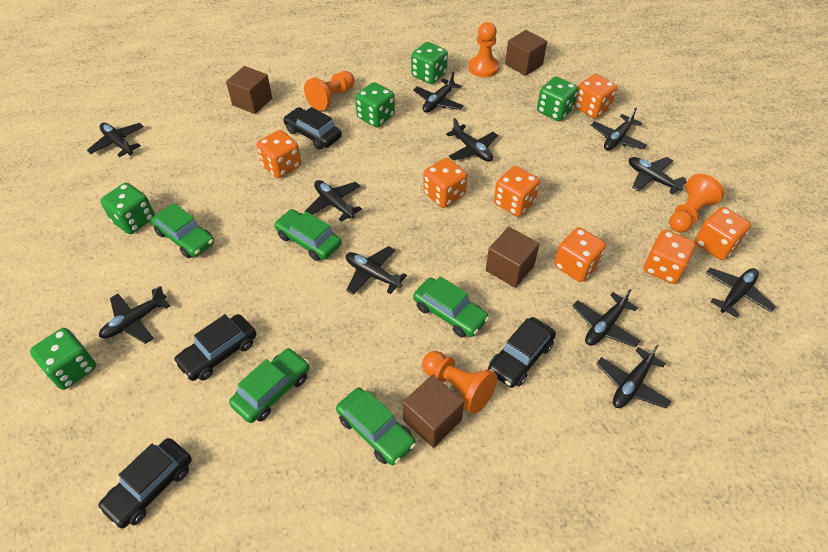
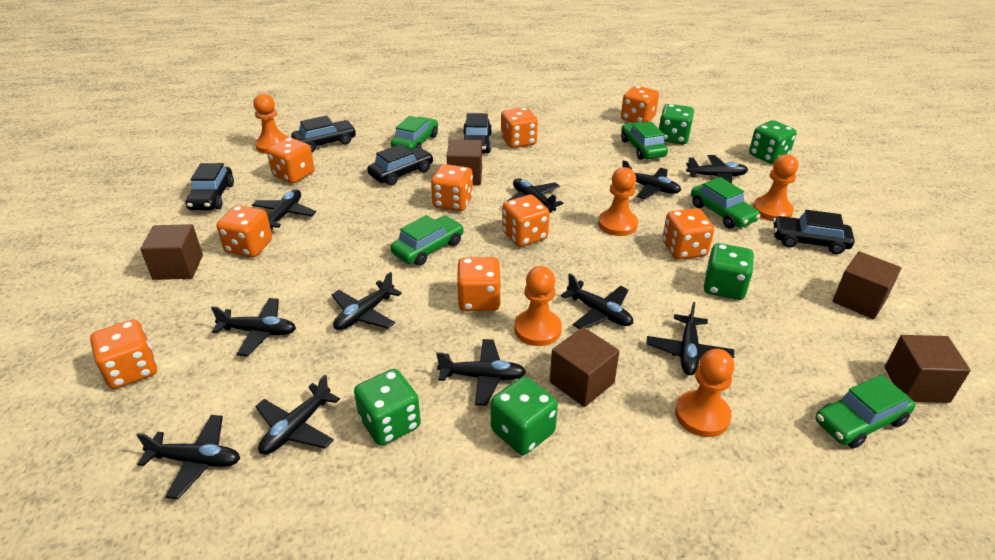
black car: 4 -> 5
brown cube: 4 -> 5
orange dice: 7 -> 9
orange pawn: 4 -> 5

